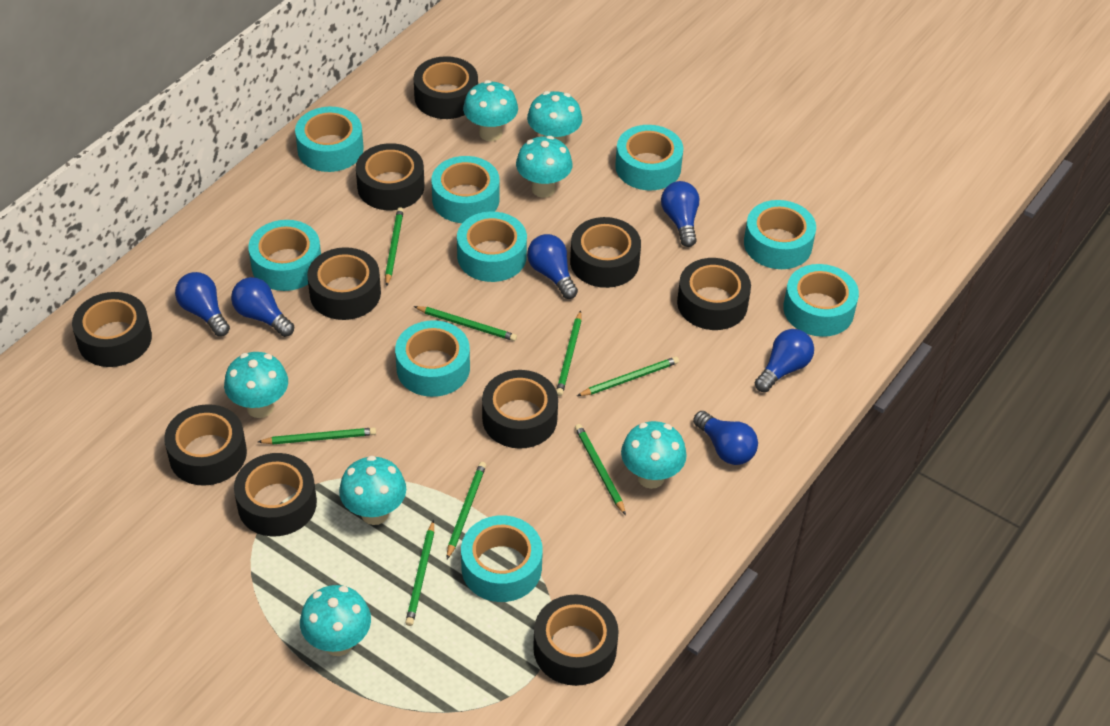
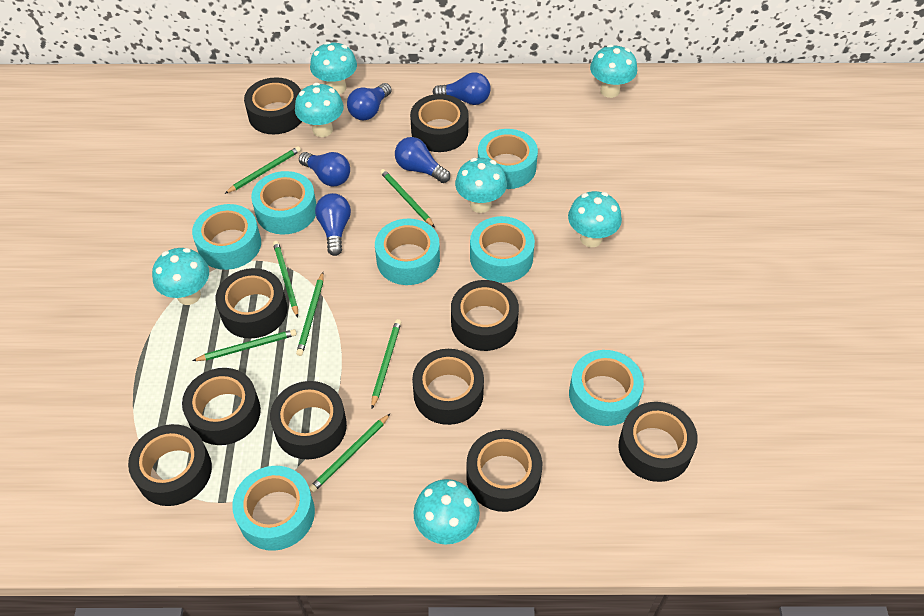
blue light bulb: 6 -> 5
green pencil: 8 -> 7
turquoise tape: 9 -> 7

